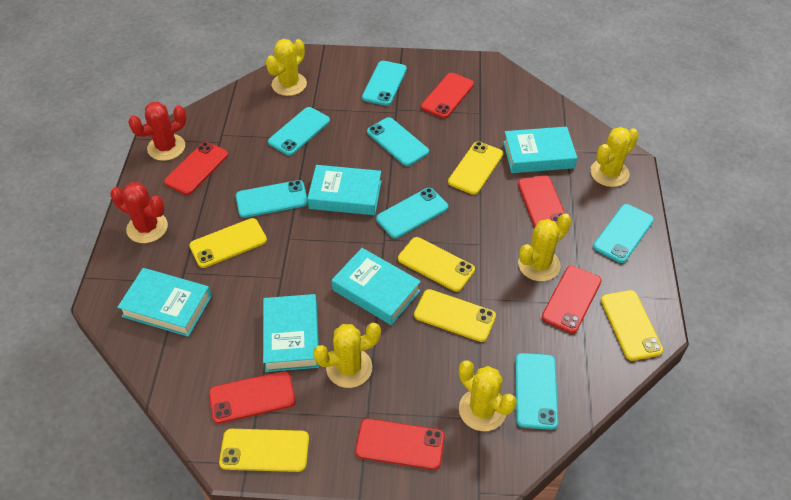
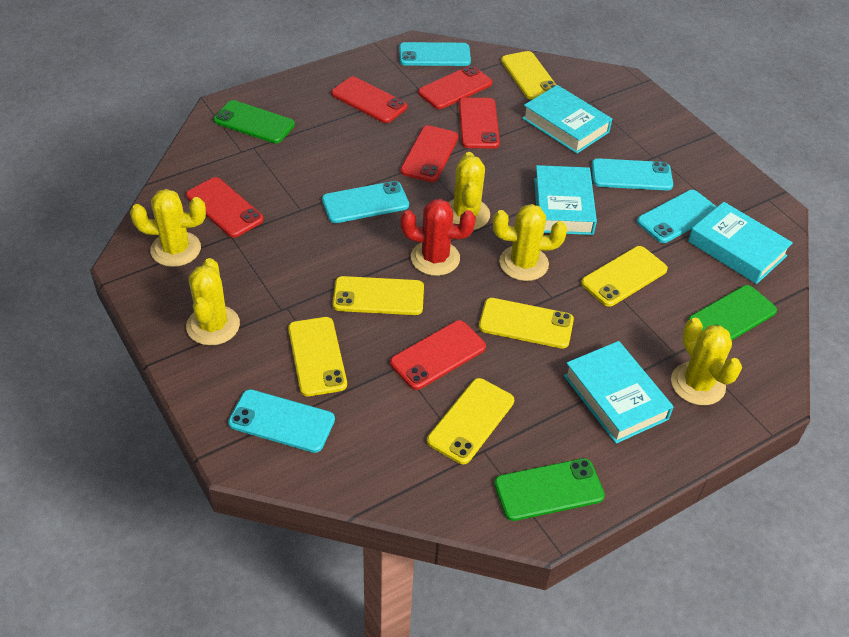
green phone: 0 -> 3
red cactus: 2 -> 1
turquoise book: 5 -> 4
turquoise phone: 7 -> 5

